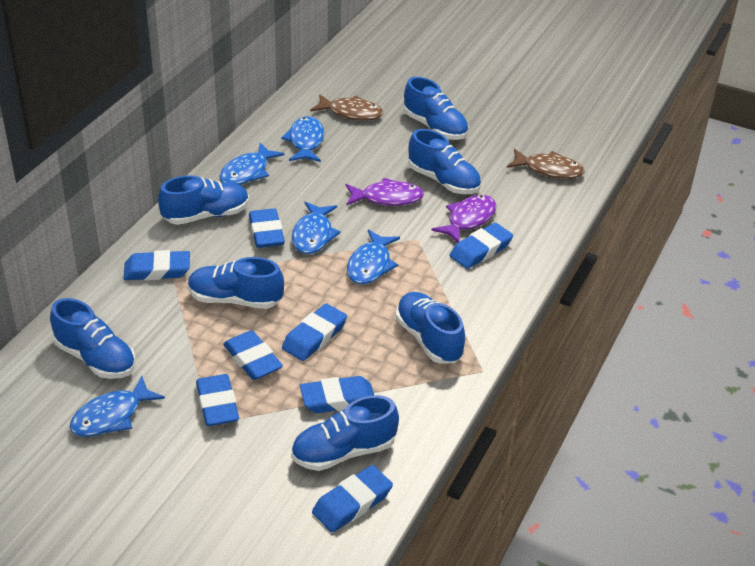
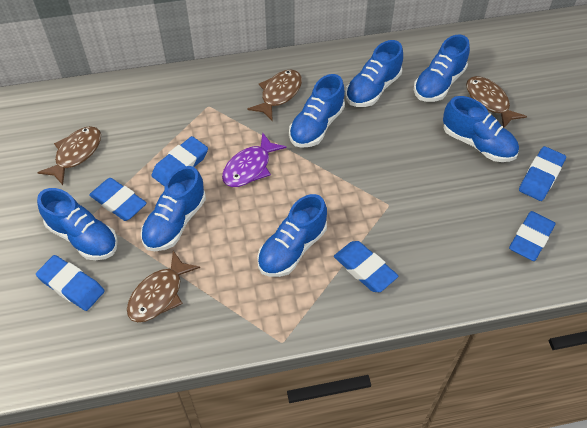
blue eraser: 8 -> 6
blue fish: 5 -> 0
brown fish: 2 -> 4
purple fish: 2 -> 1

